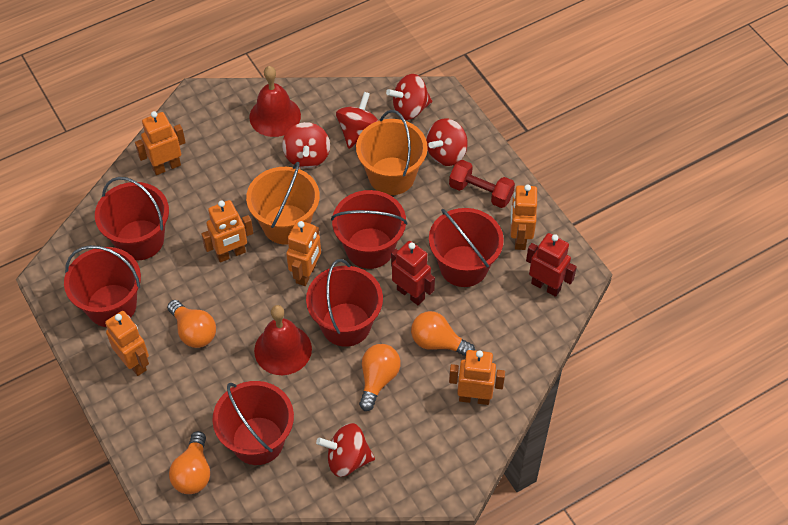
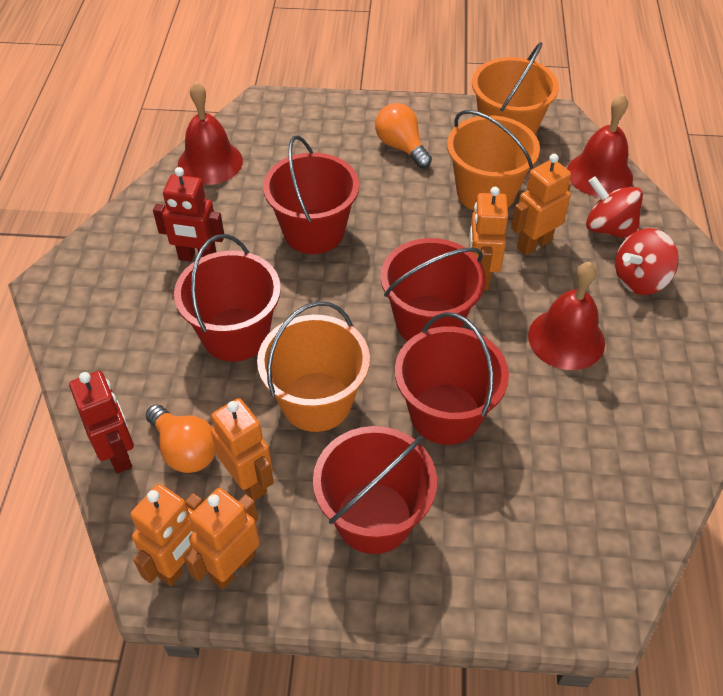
orange bucket: 2 -> 3
orange light bulb: 4 -> 2
orange robot: 6 -> 5
red bell: 2 -> 3
red bucket: 6 -> 5
red dumbbell: 1 -> 0
red spinning top: 5 -> 2

